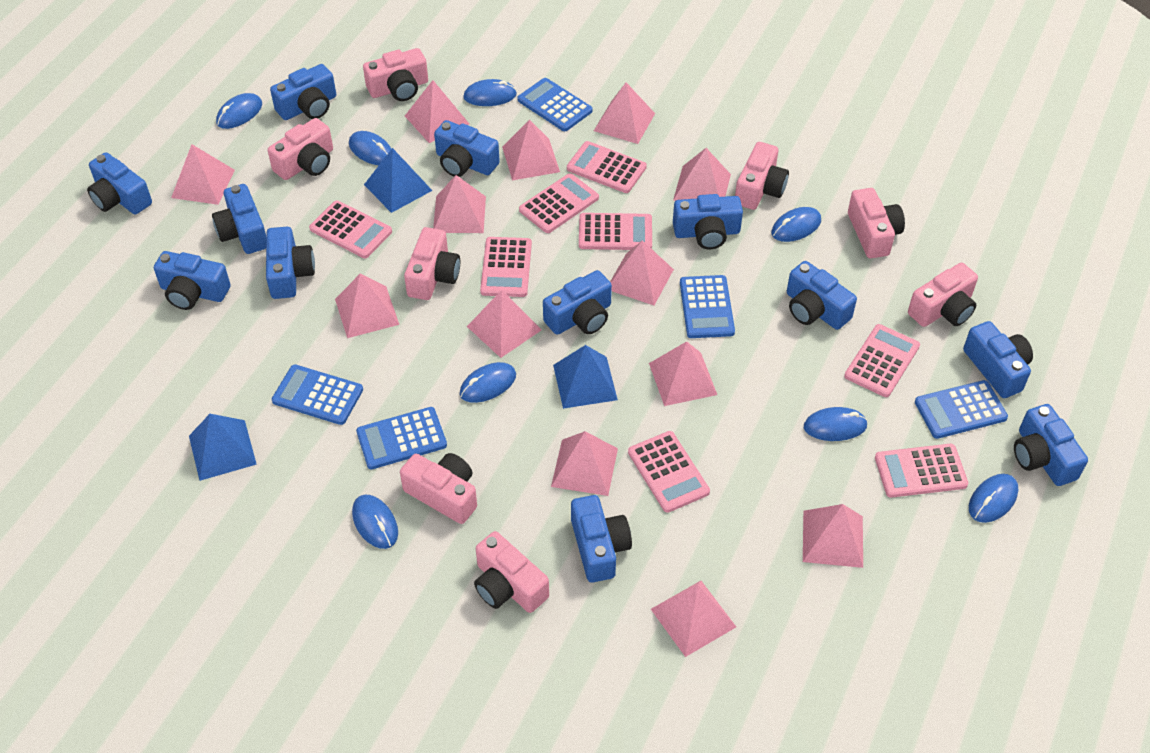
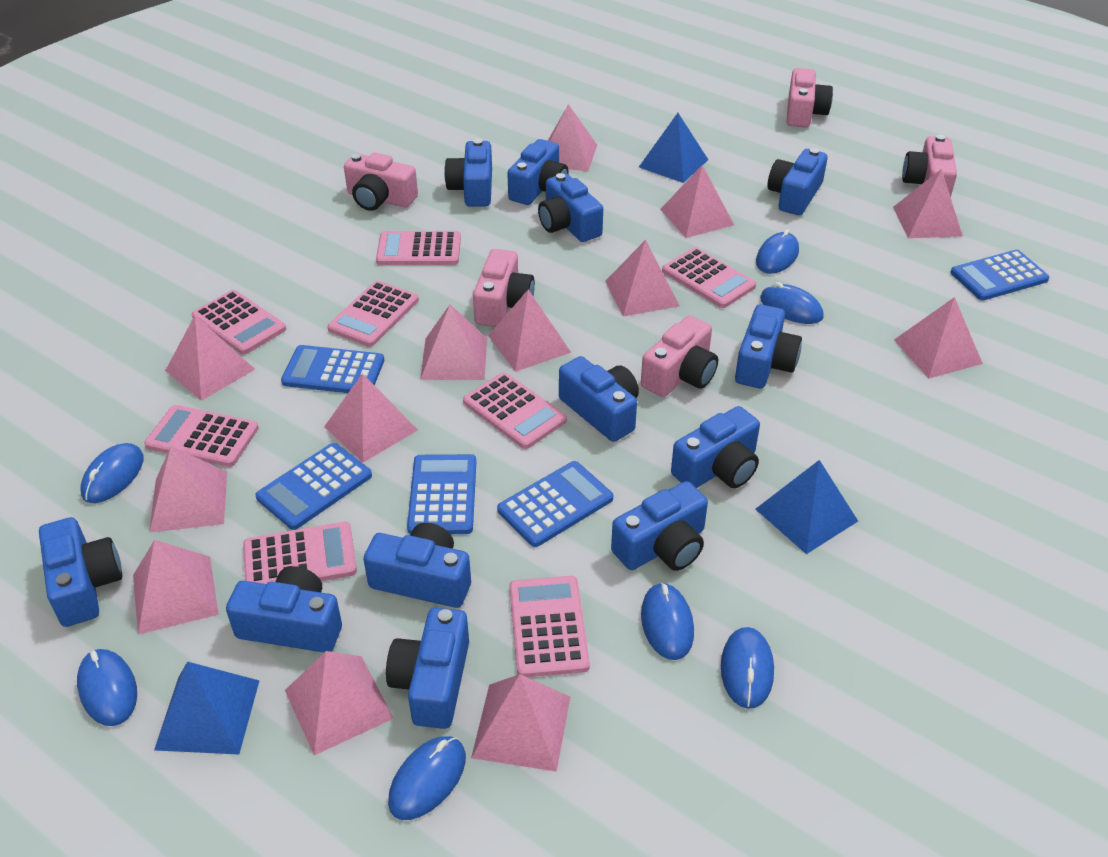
blue mouse: 8 -> 7
pink camera: 8 -> 5

